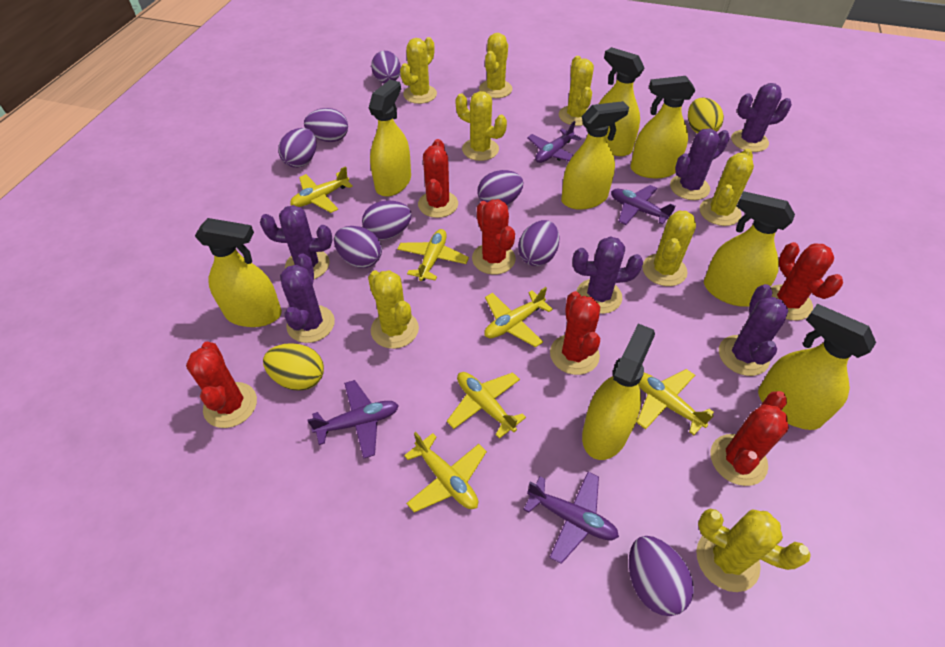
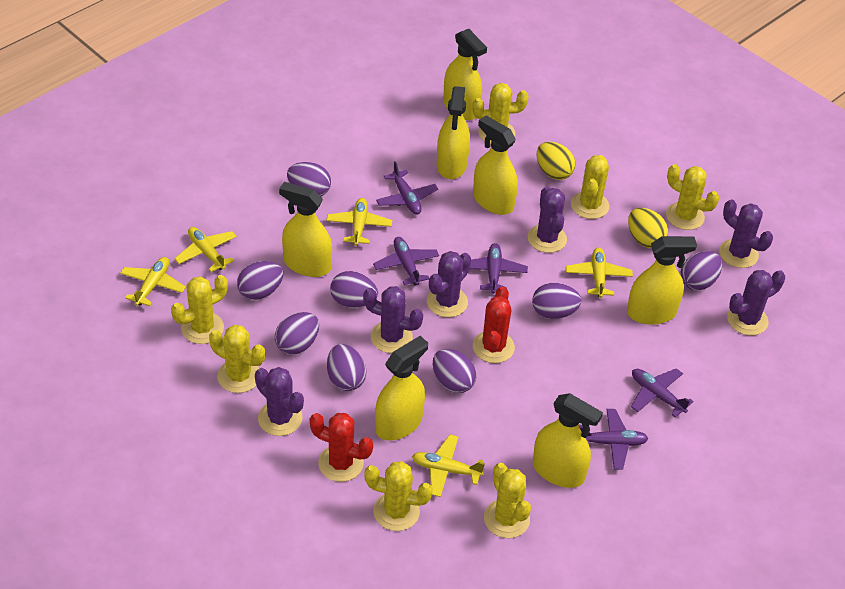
purple plane: 4 -> 5
red cactus: 6 -> 2
yellow cactus: 8 -> 7
yellow plane: 6 -> 5
yellow spray bottle: 8 -> 7

